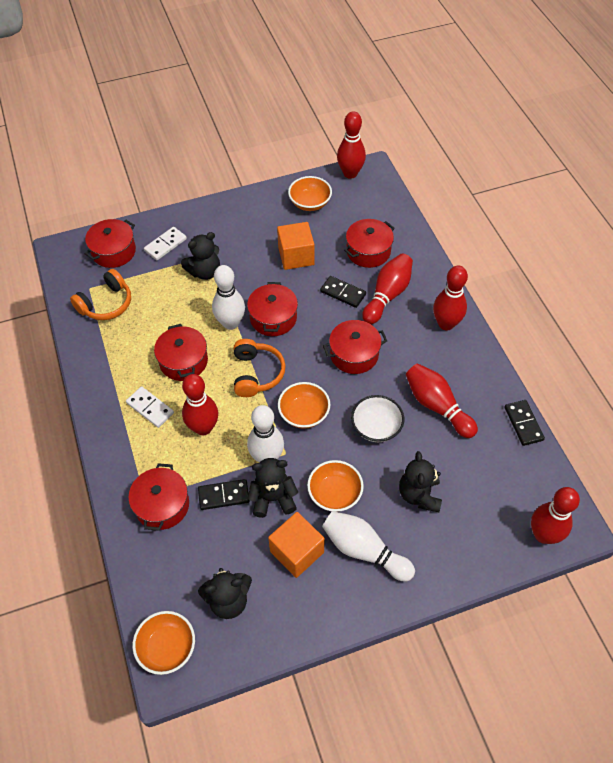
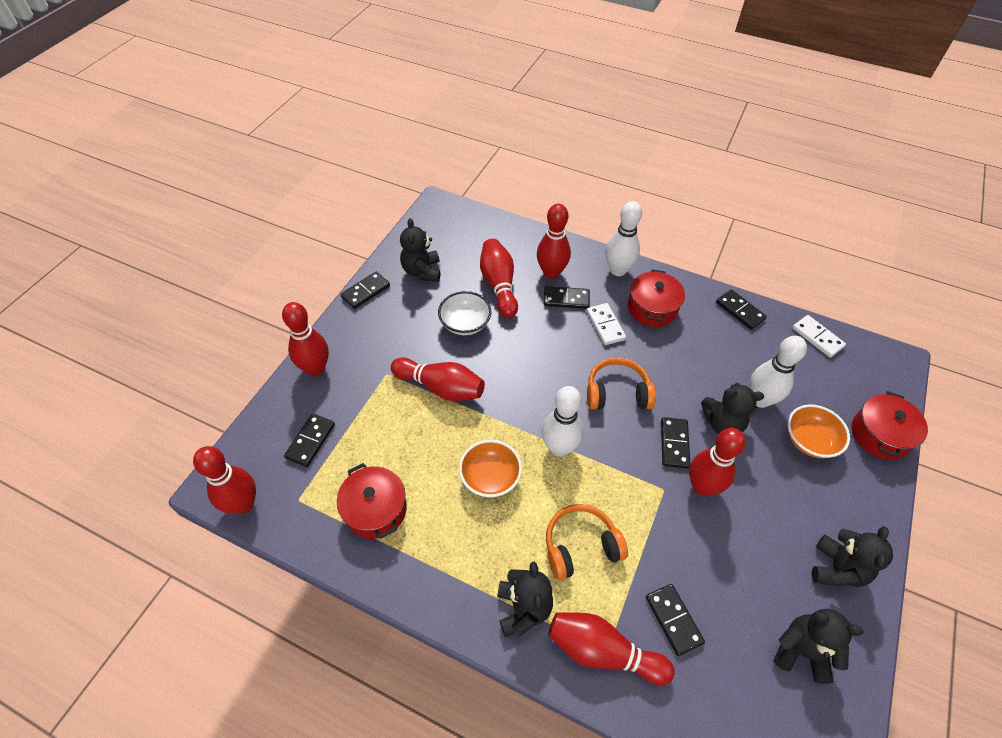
black domino: 3 -> 6
black teddy bear: 4 -> 5
orange bowl: 4 -> 2
orange cube: 2 -> 0
red bowling pin: 6 -> 7
red pot: 6 -> 3

